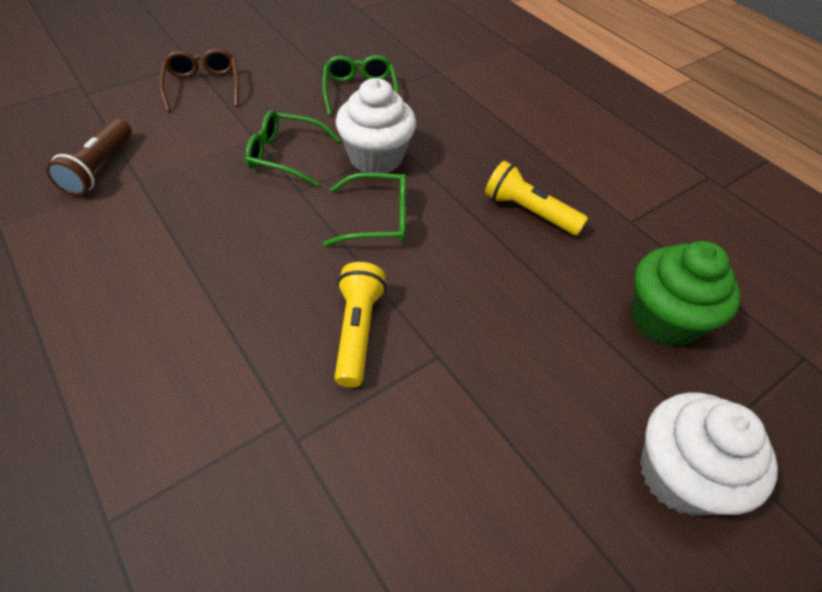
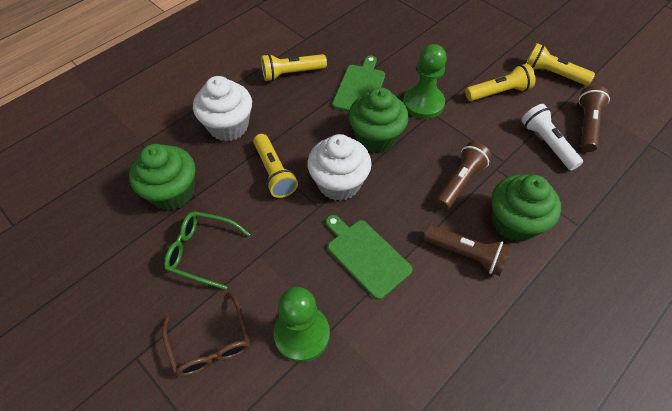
brown flashlight: 1 -> 3
green cupcake: 1 -> 3
green cutting board: 0 -> 2
green glasses: 3 -> 1
green pawn: 0 -> 2
white flashlight: 0 -> 1
yellow flashlight: 2 -> 4

